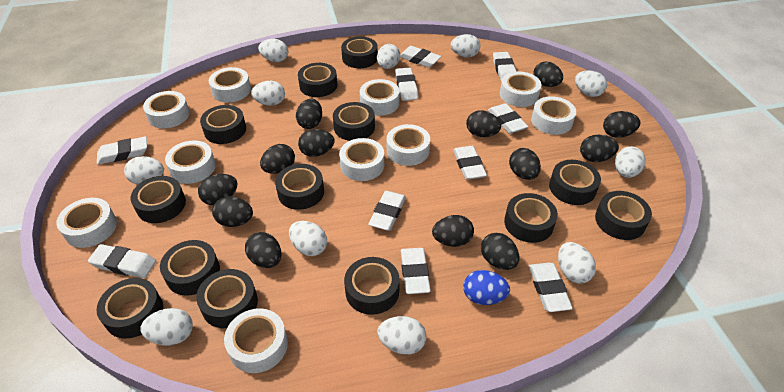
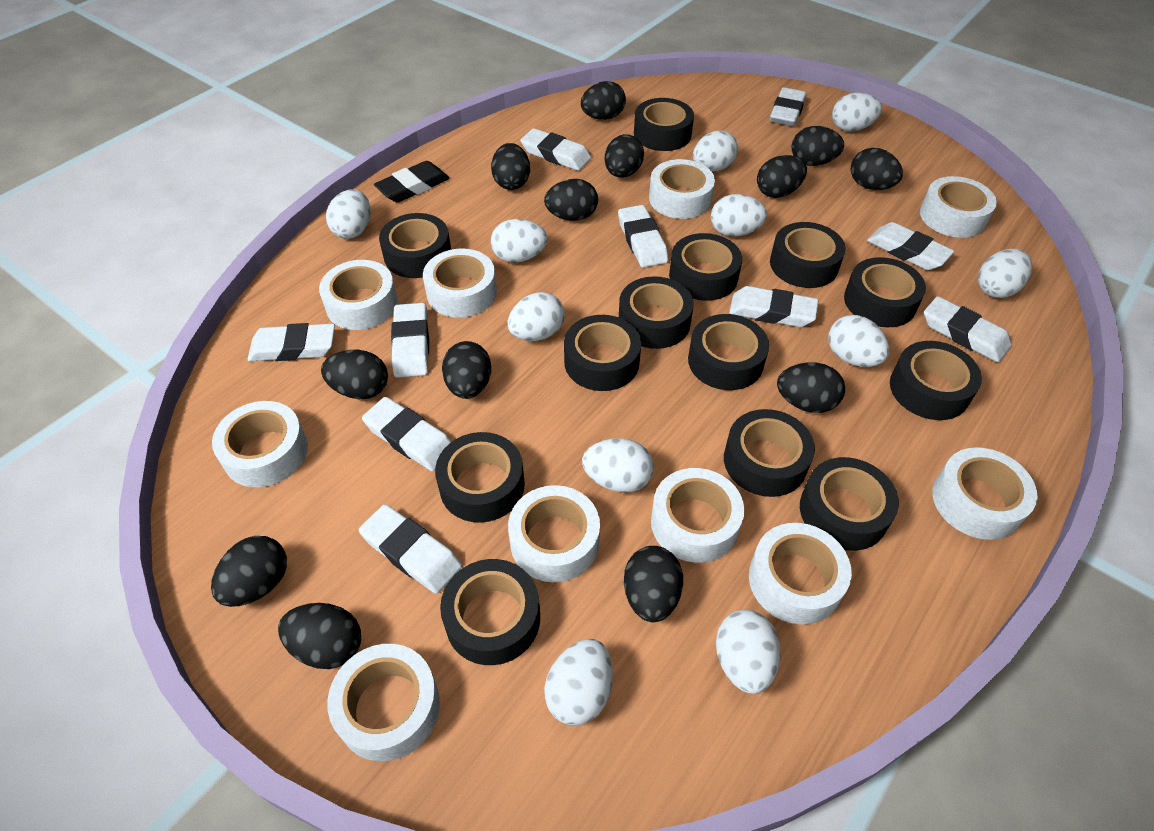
black eraser: 0 -> 1
blue egg: 1 -> 0

